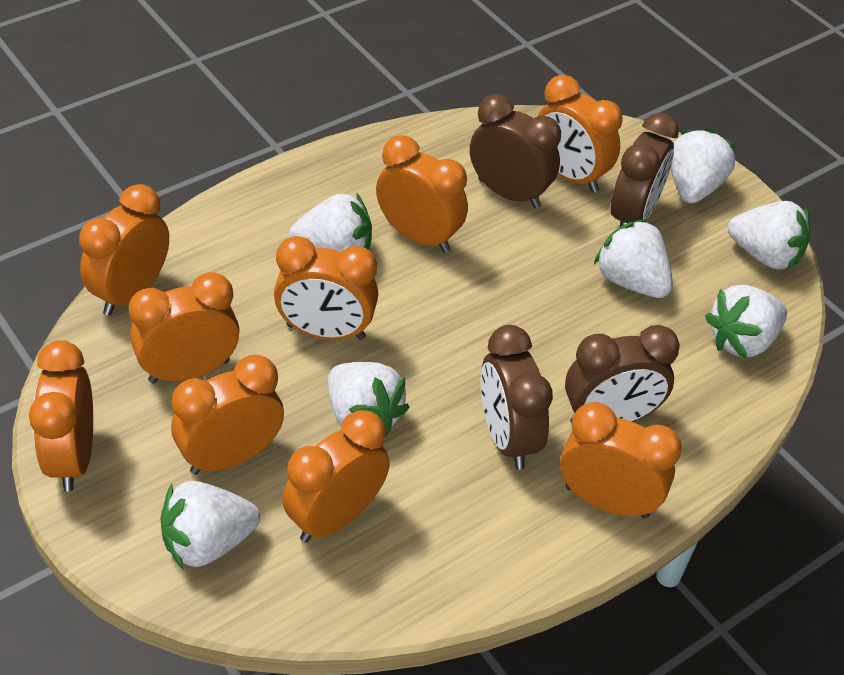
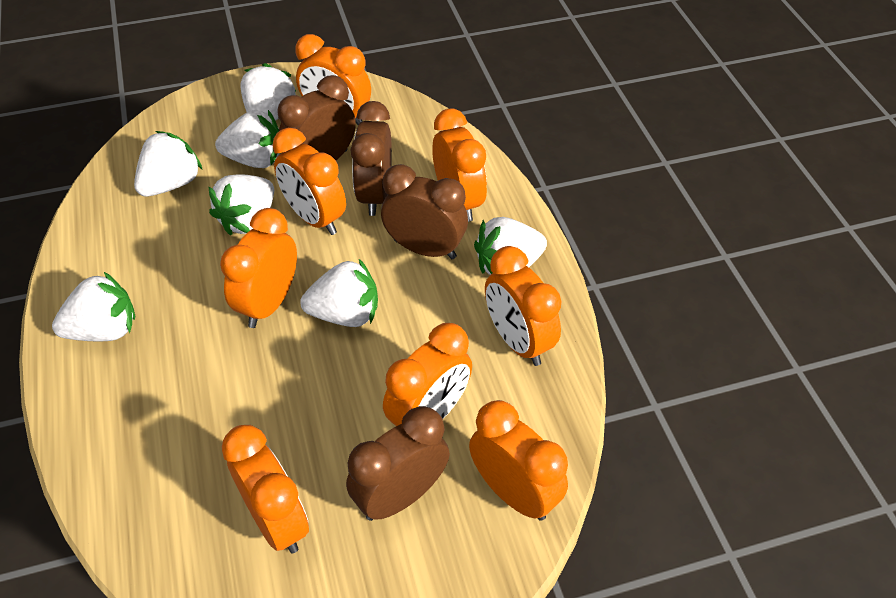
orange clock: 9 -> 8

